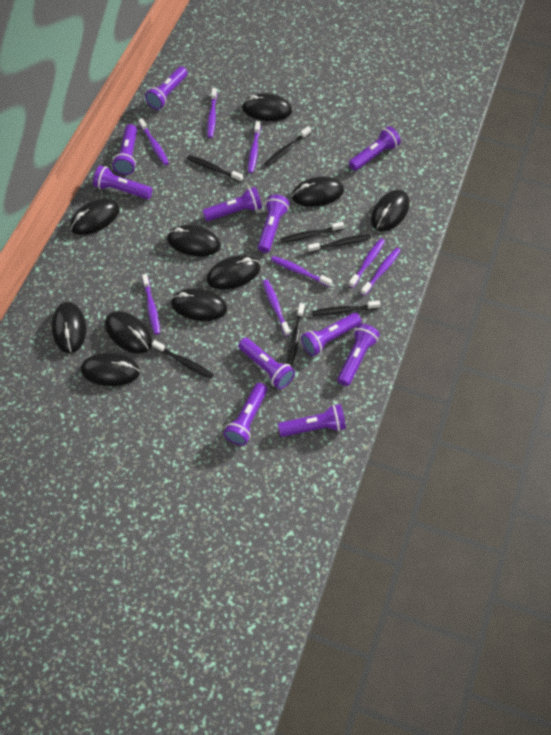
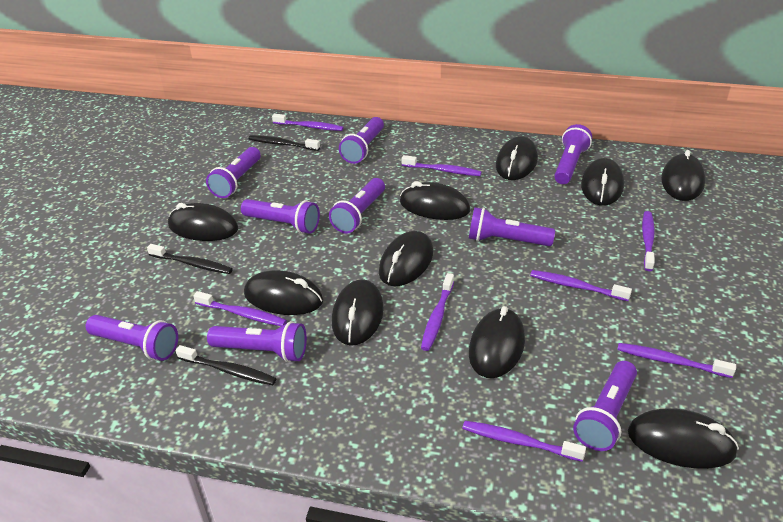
black toothbrush: 7 -> 3
purple flashlight: 11 -> 9

